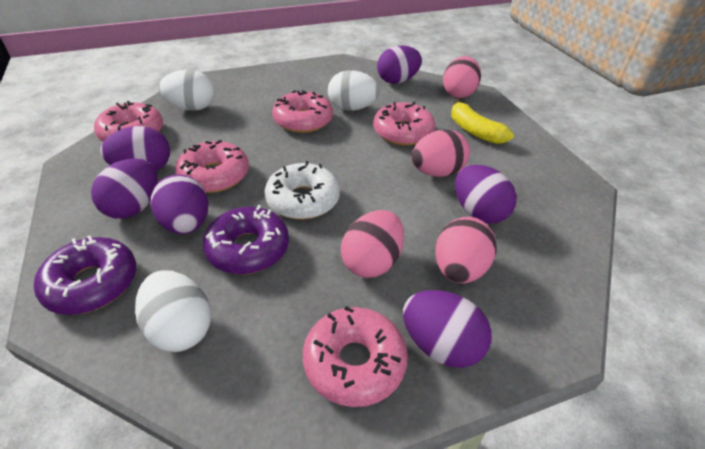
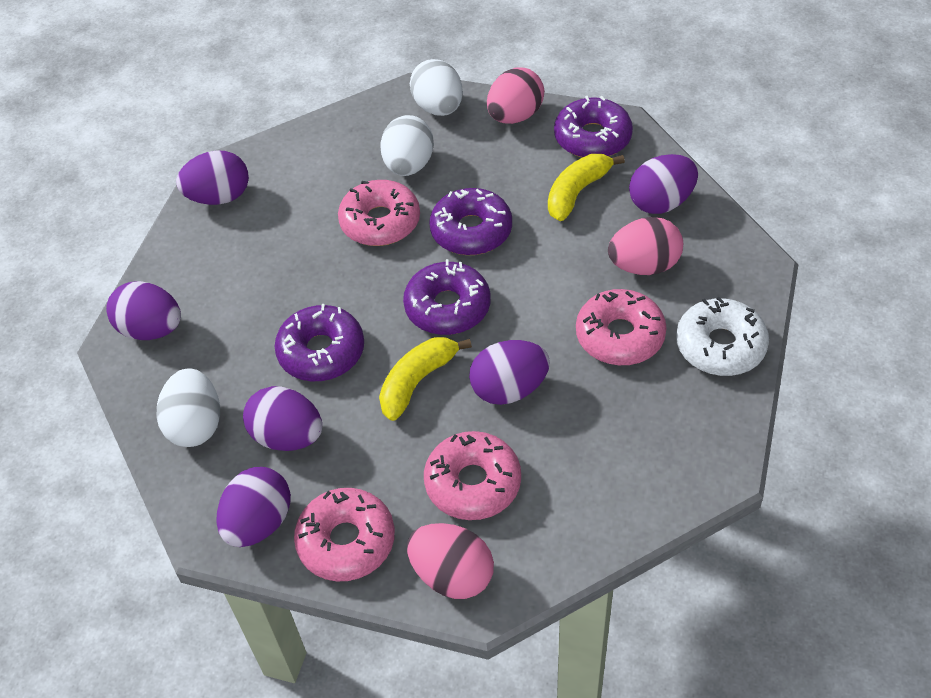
pink donut: 5 -> 4
pink egg: 4 -> 3
purple donut: 2 -> 4
yellow banana: 1 -> 2

